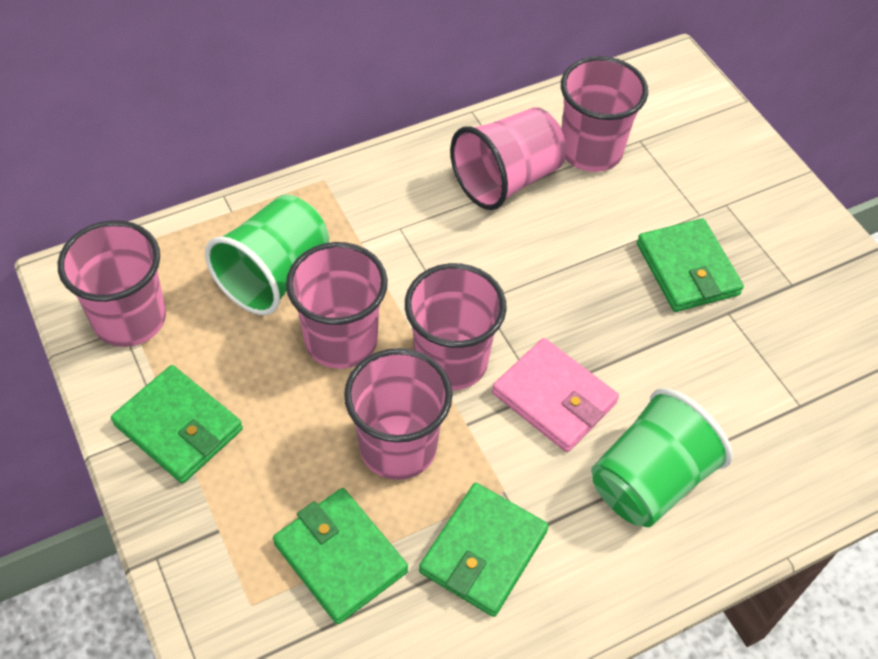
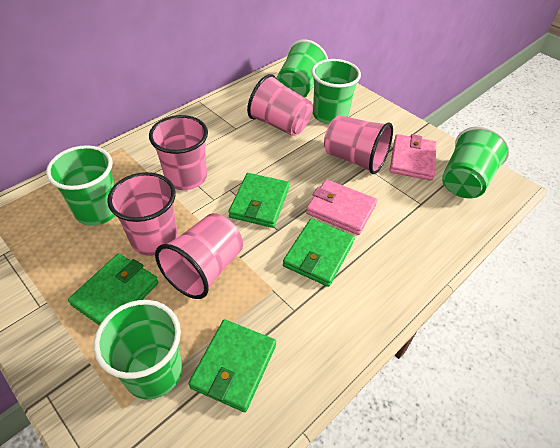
green cup: 2 -> 5
pink cup: 6 -> 5
pink wallet: 1 -> 2

